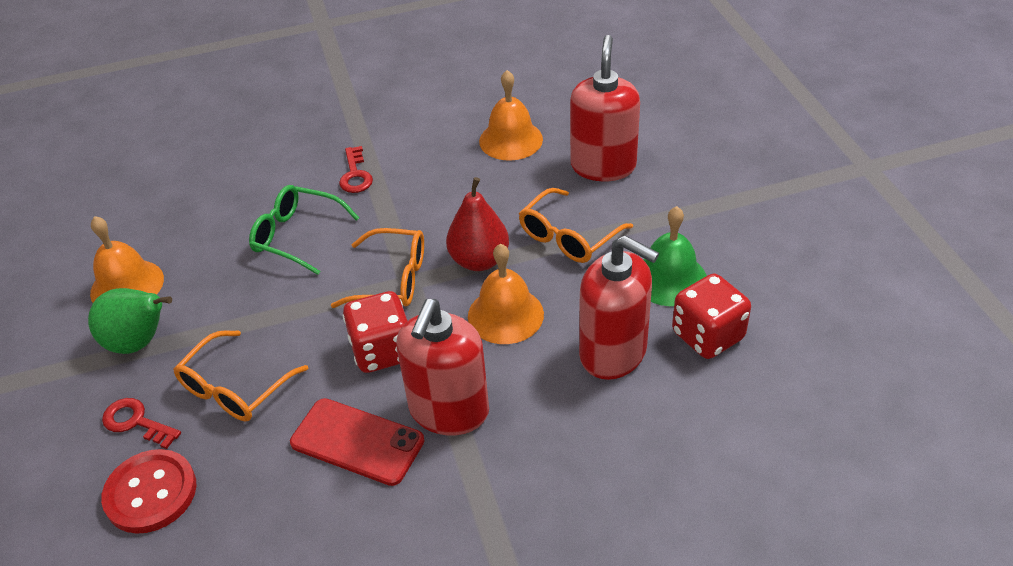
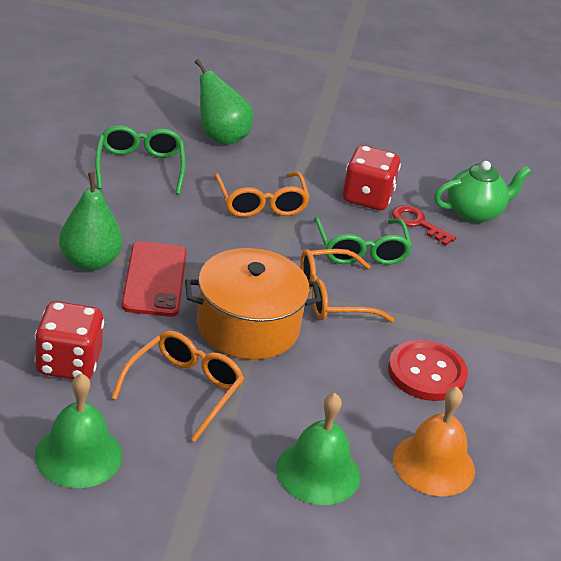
green bell: 1 -> 2
green glasses: 1 -> 2
green pear: 1 -> 2
green teapot: 0 -> 1
orange bell: 3 -> 1
orange pot: 0 -> 1
red key: 2 -> 1
red pear: 1 -> 0
red soap dispenser: 3 -> 0

